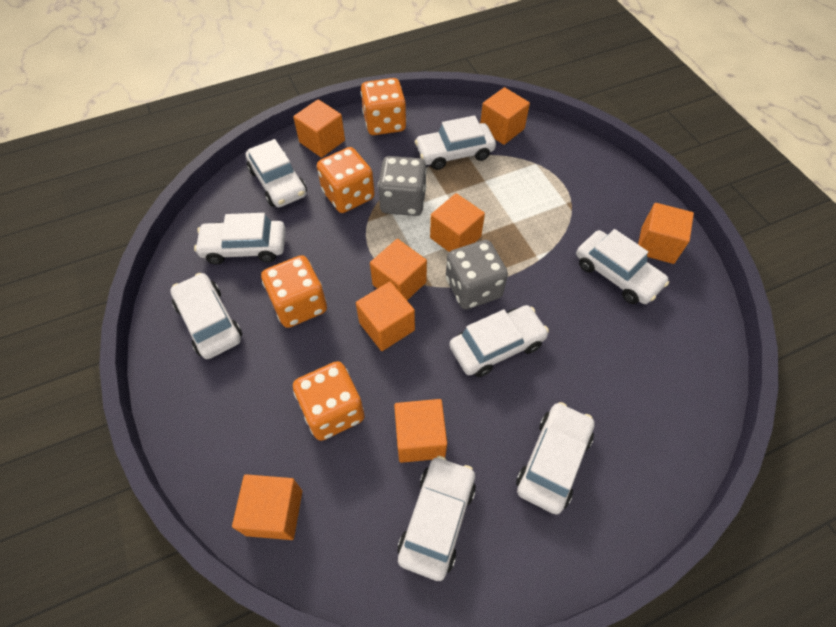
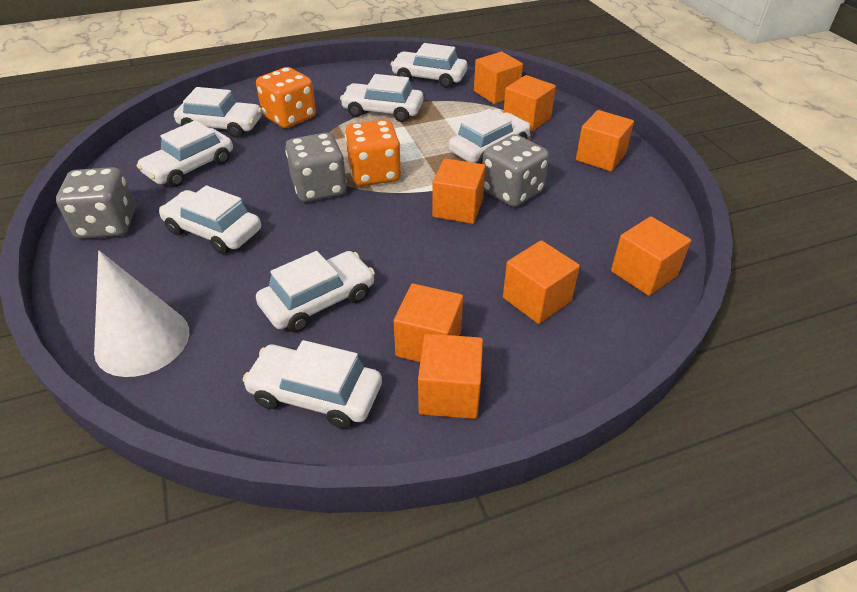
grey dice: 2 -> 3
orange dice: 4 -> 2
white cone: 0 -> 1

